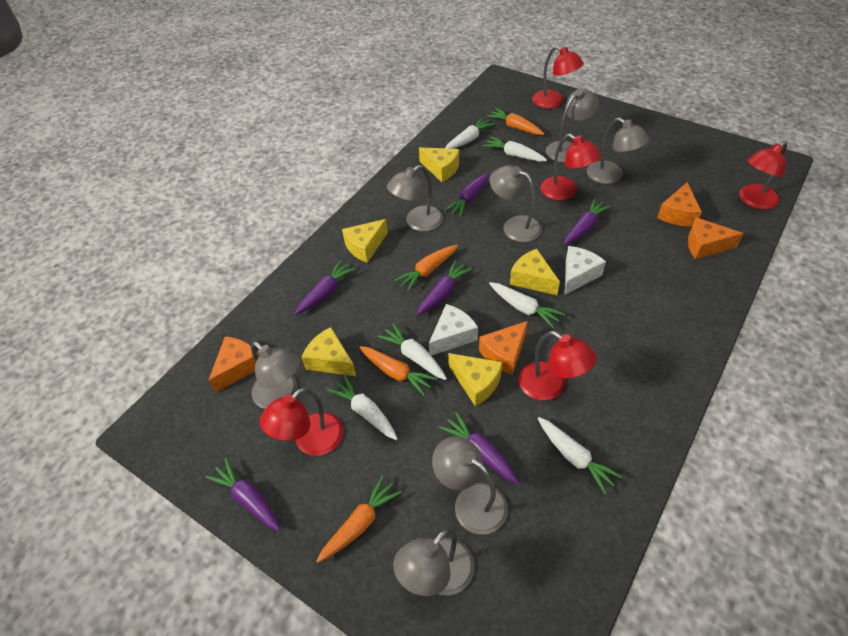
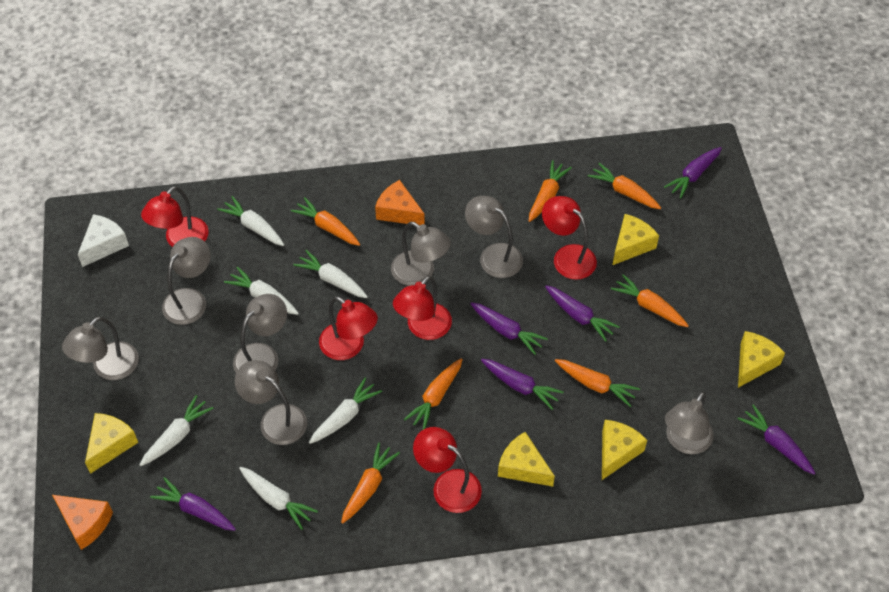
orange carrot: 4 -> 7
orange cheese: 4 -> 2
white cheese: 2 -> 1

